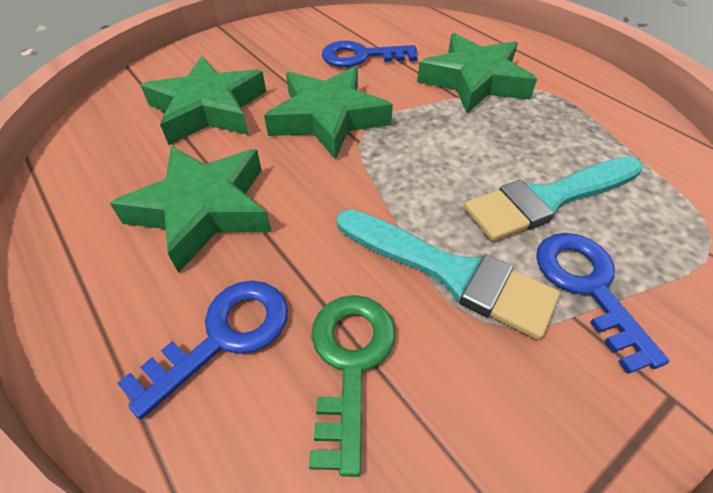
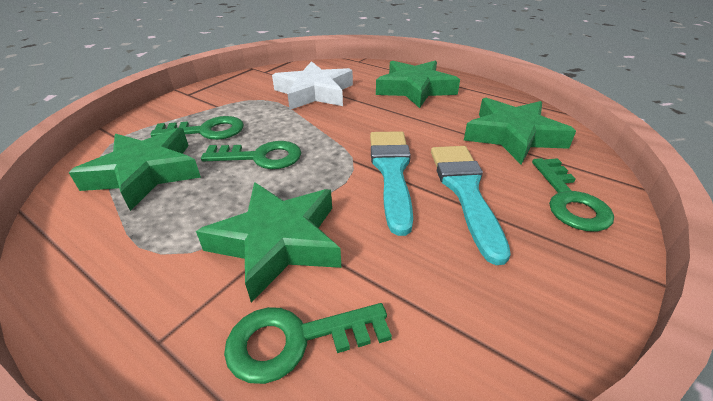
blue key: 3 -> 0
green key: 1 -> 4
white star: 0 -> 1

